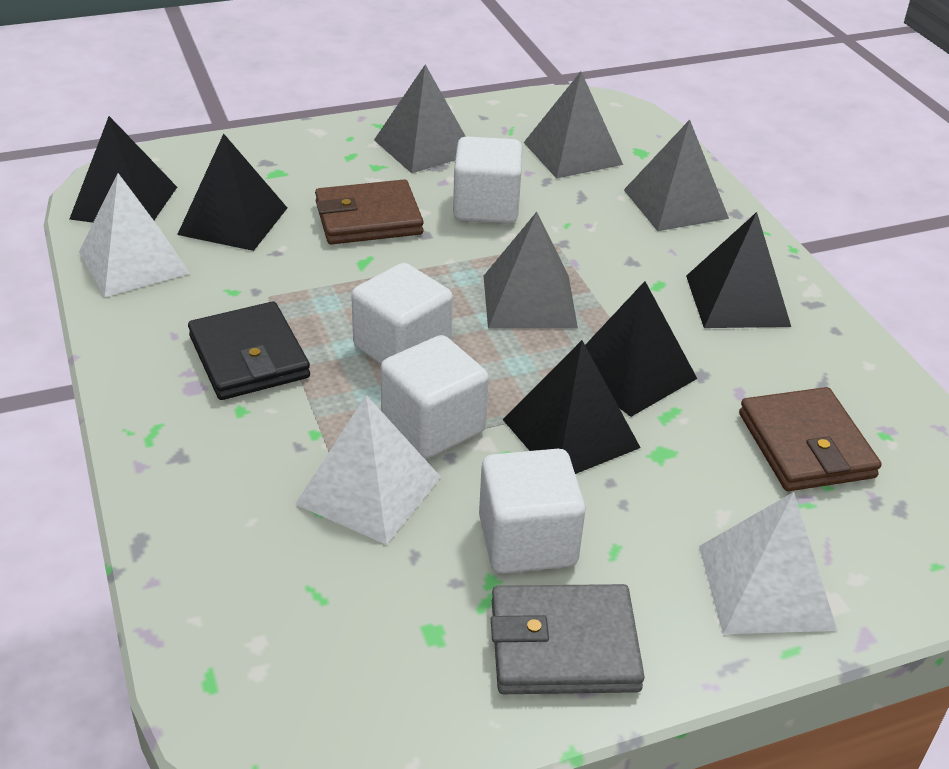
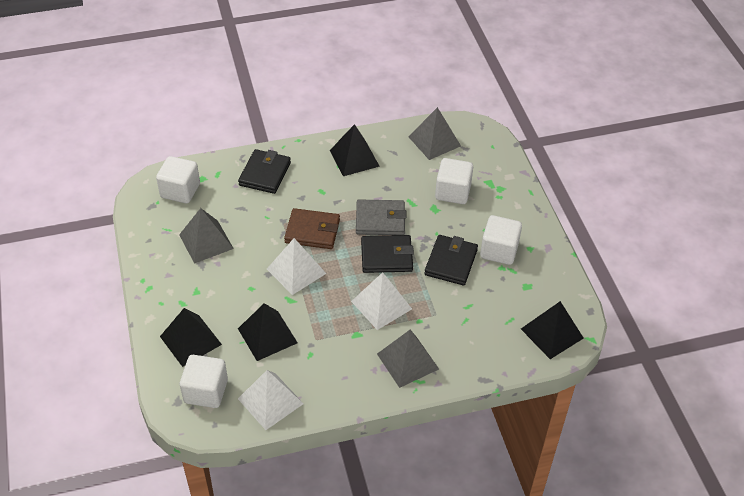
black pyramid: 5 -> 4
black wallet: 1 -> 3
brown wallet: 2 -> 1
grey pyramid: 4 -> 3

